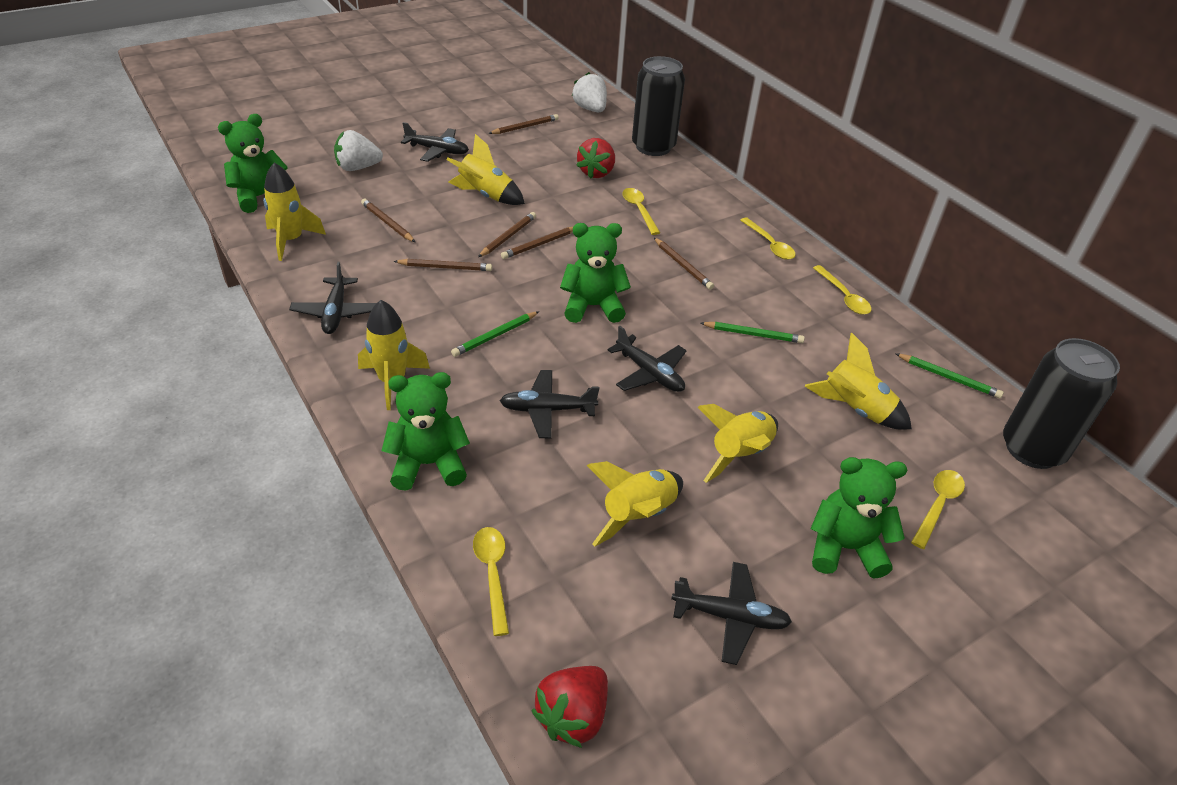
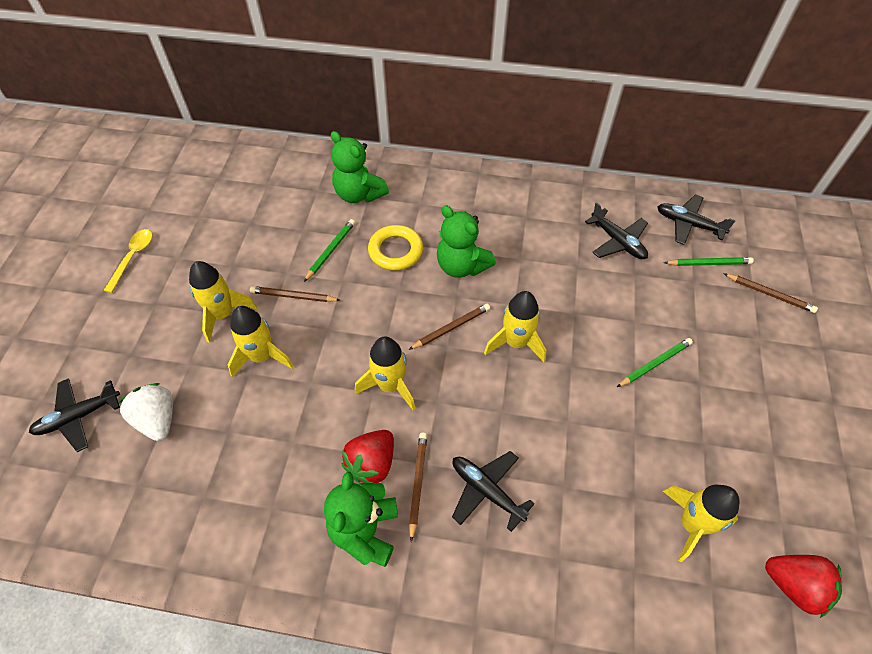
black can: 2 -> 0
black plane: 5 -> 4
brown pencil: 6 -> 4
green teddy bear: 4 -> 3
white strawberry: 2 -> 1
yellow ring: 0 -> 1
yellow rocket: 6 -> 5
yellow spoon: 5 -> 1

